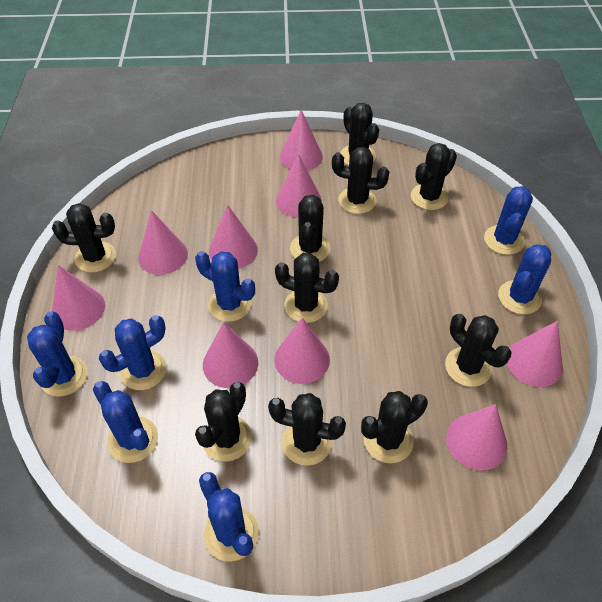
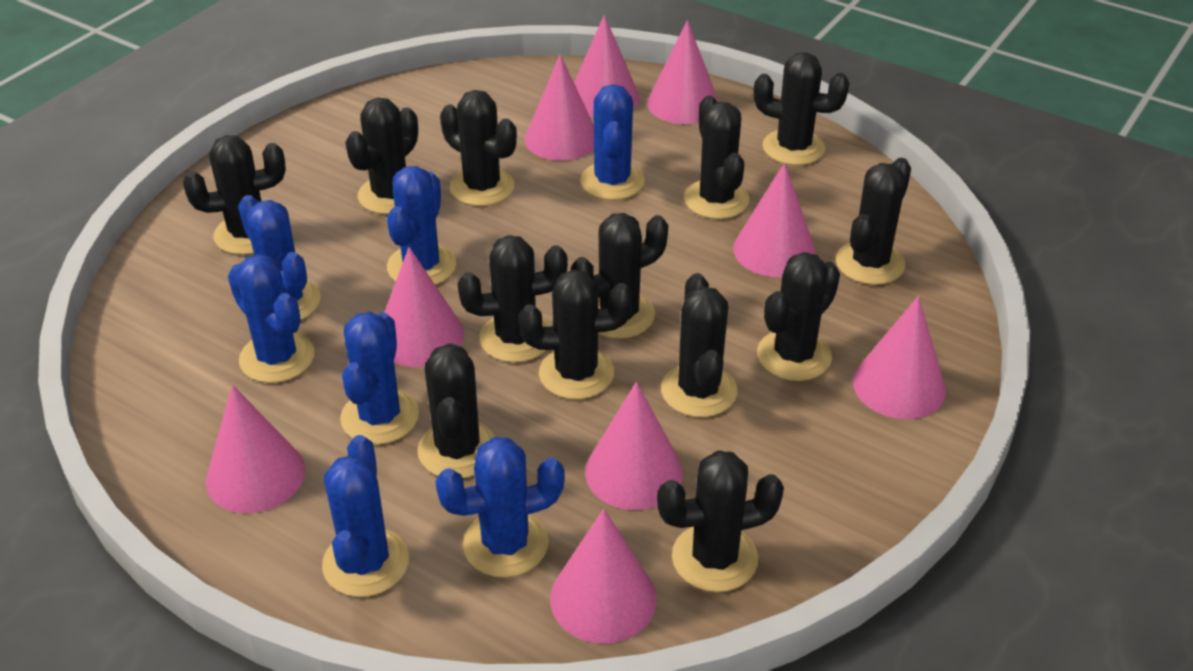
black cactus: 10 -> 13

